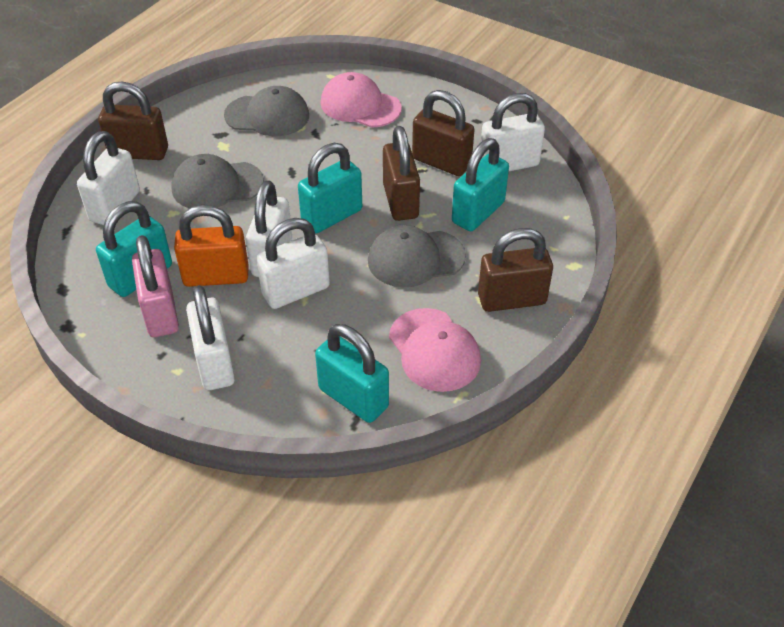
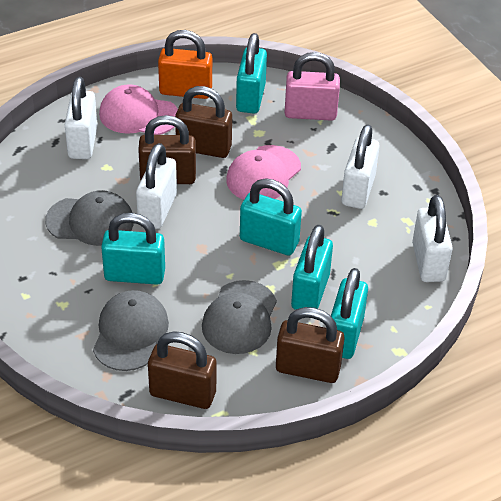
turquoise padlock: 4 -> 5
white padlock: 5 -> 4

